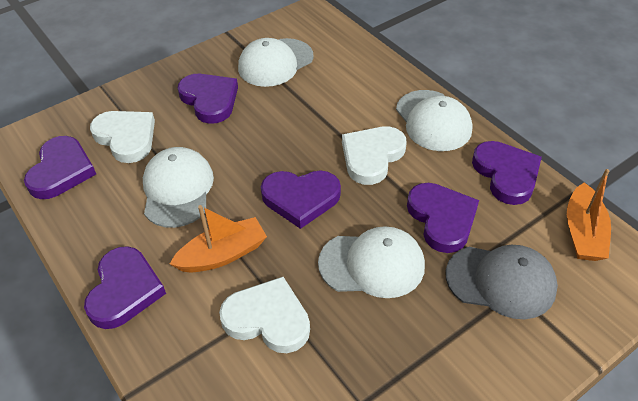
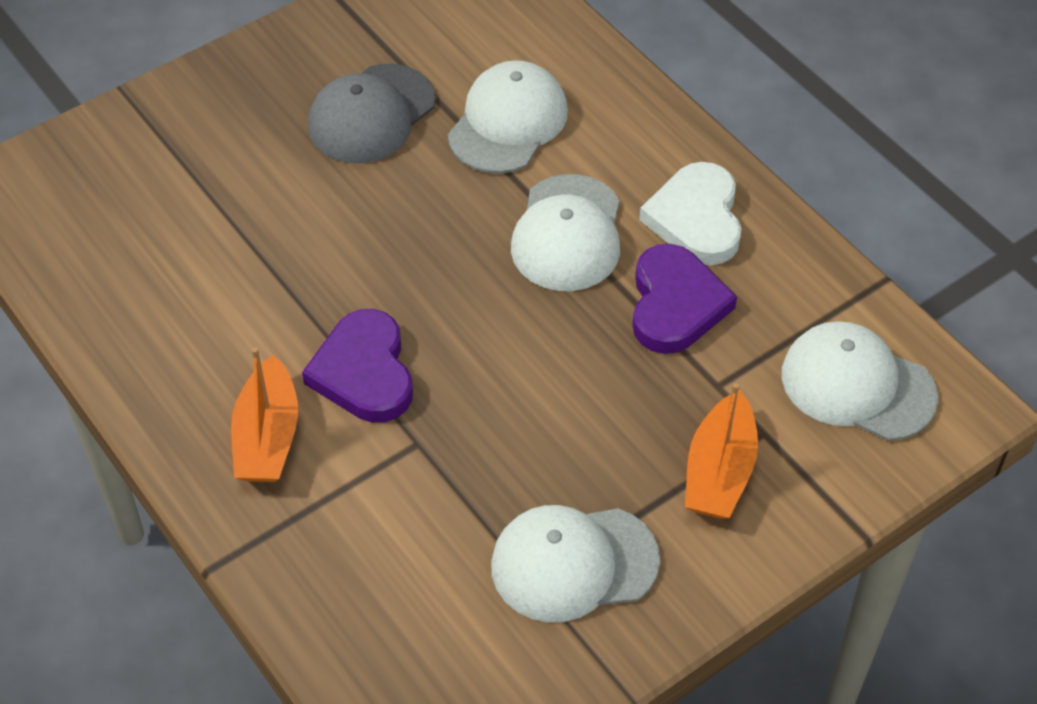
purple heart: 6 -> 2
white heart: 3 -> 1

